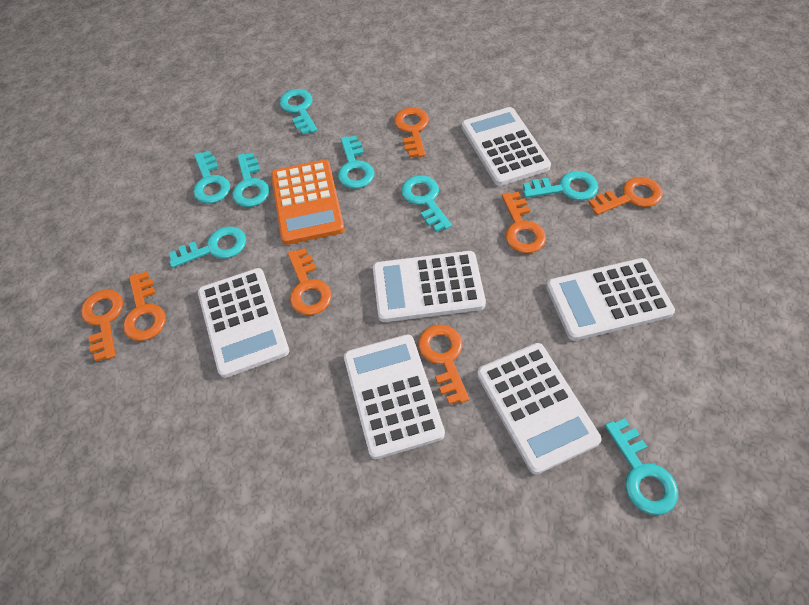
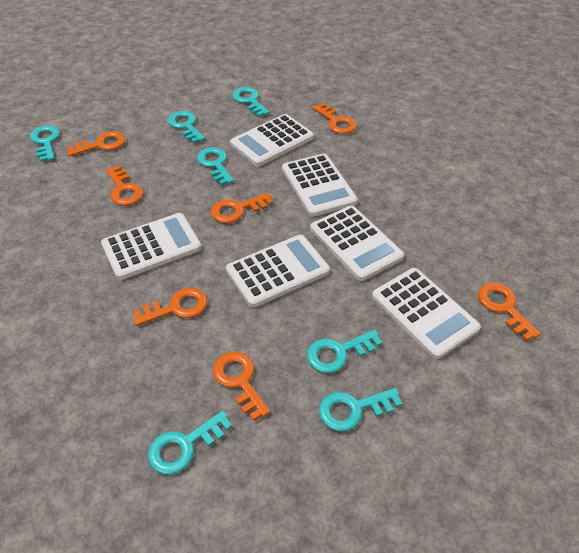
orange calculator: 1 -> 0
turquoise key: 8 -> 7

